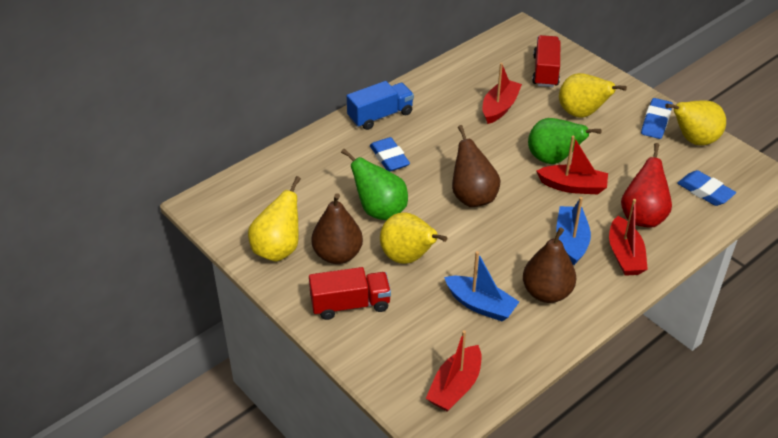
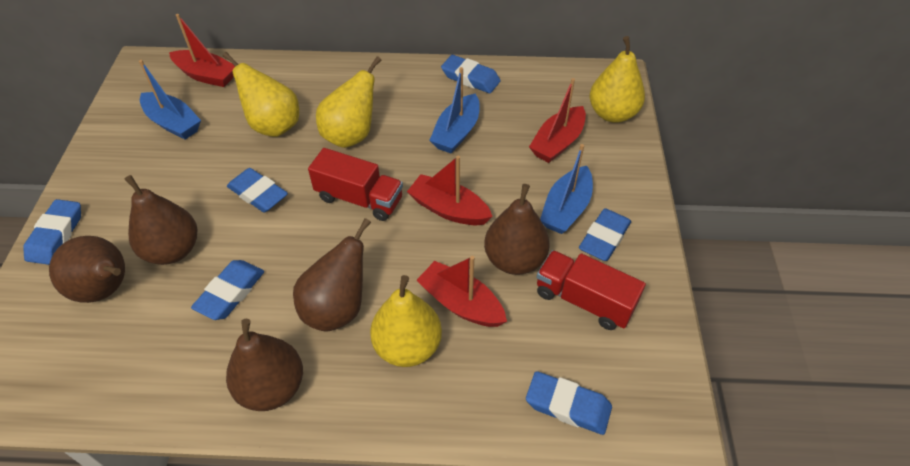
blue boat: 2 -> 3
blue eraser: 3 -> 6
blue truck: 1 -> 0
brown pear: 3 -> 5
green pear: 2 -> 0
red pear: 1 -> 0

